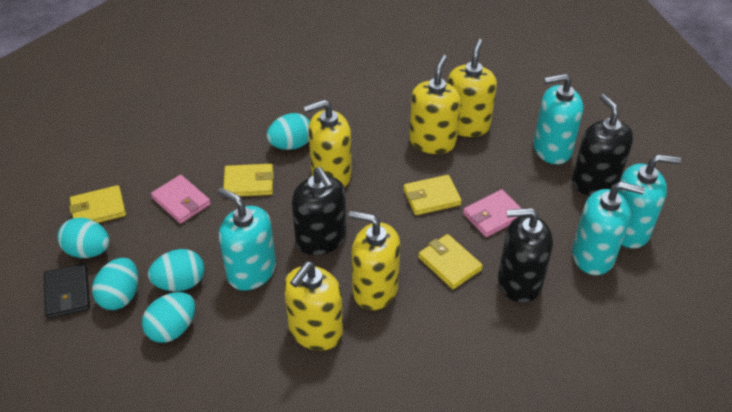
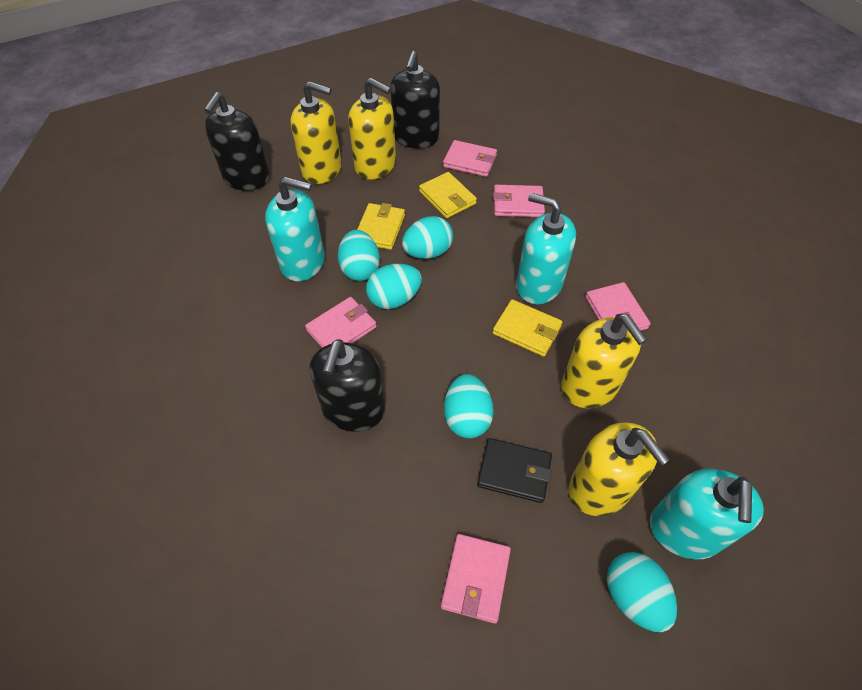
pink wallet: 2 -> 5
turquoise soap dispenser: 4 -> 3
yellow soap dispenser: 5 -> 4
yellow wallet: 4 -> 3

